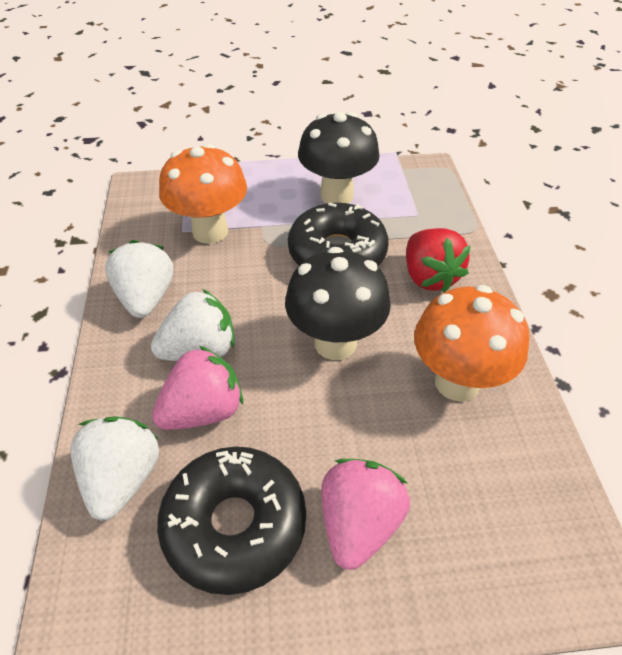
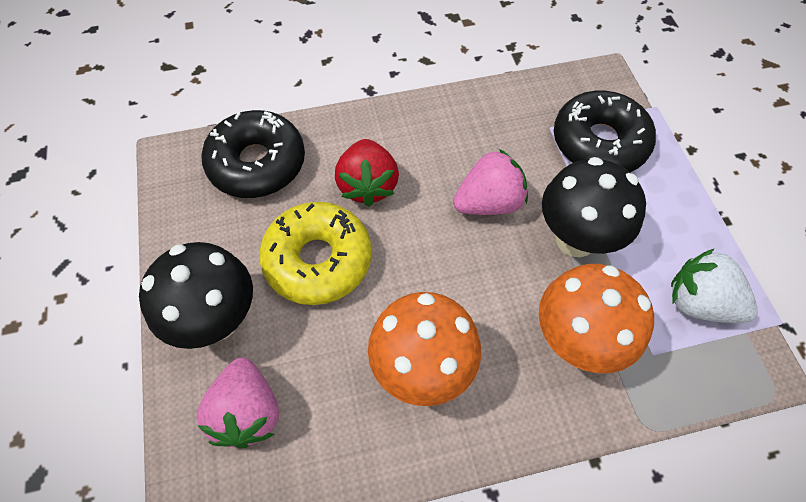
white strawberry: 3 -> 1
yellow donut: 0 -> 1

